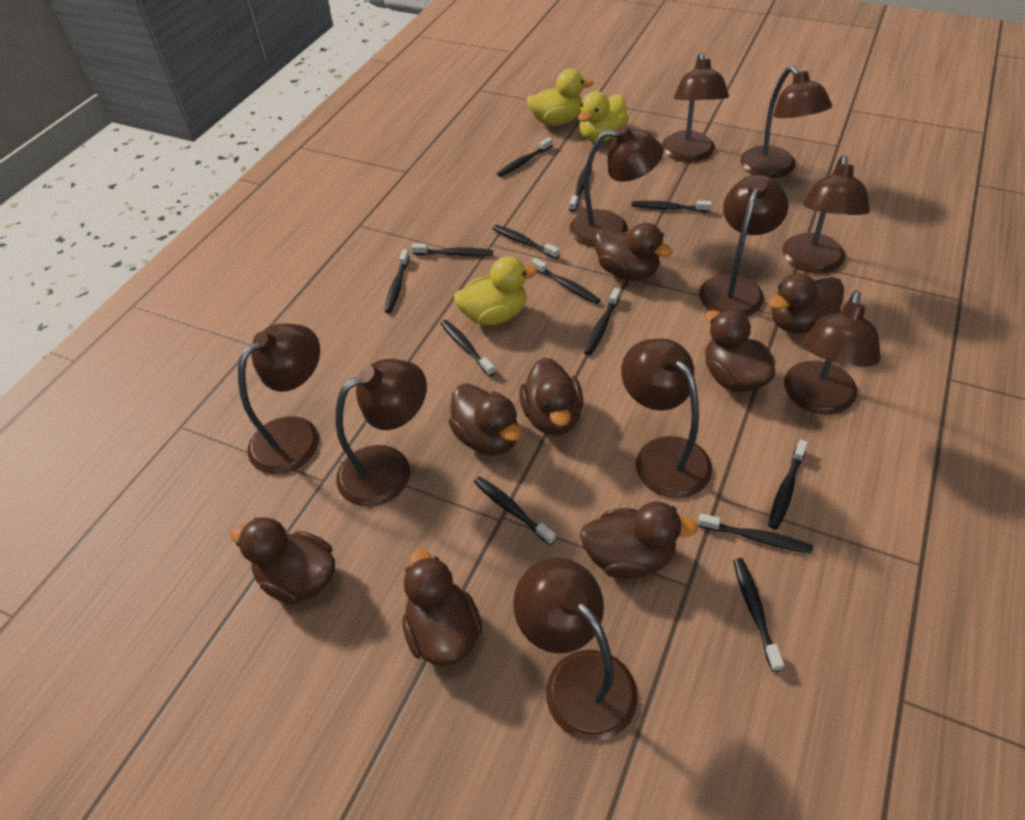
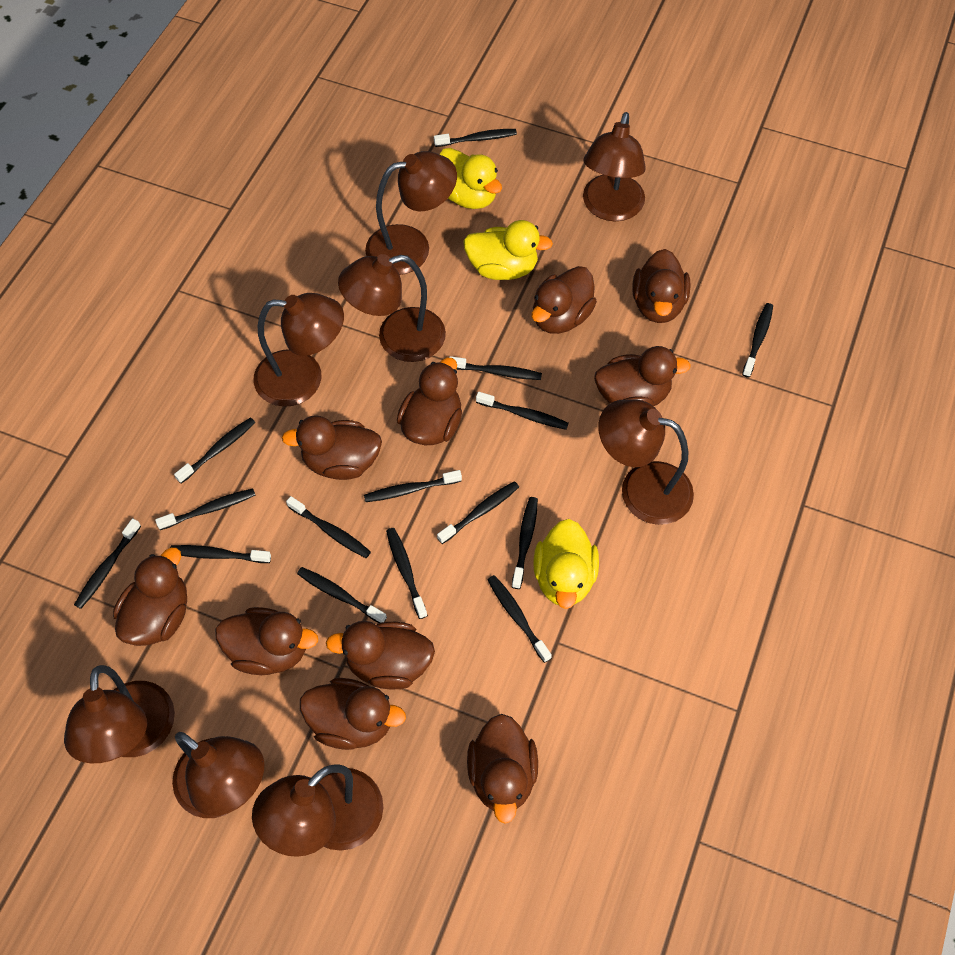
black toothbrush: 13 -> 15
brown duck: 8 -> 10
brown lamp: 10 -> 8

